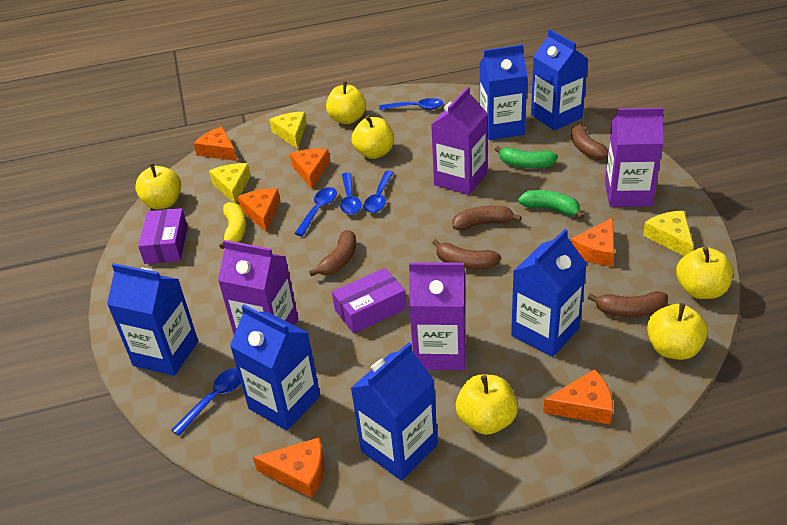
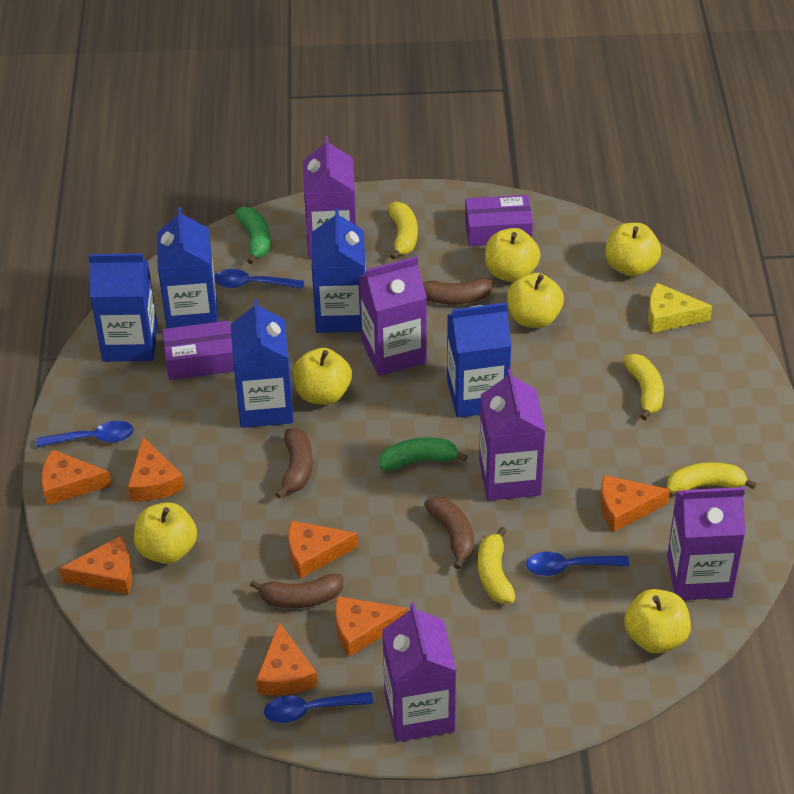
blue carton: 6 -> 5
blue spoon: 5 -> 4
brown banana: 5 -> 4
orange cheese: 6 -> 7
purple carton: 4 -> 5
yellow banana: 1 -> 4
yellow cheese: 3 -> 1

